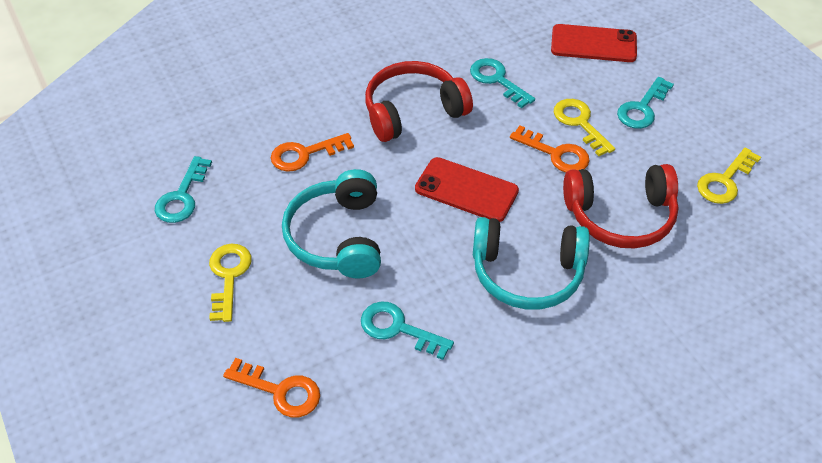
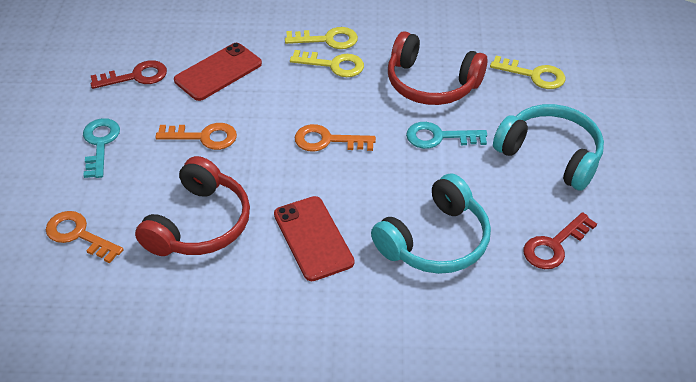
red key: 0 -> 2
turquoise key: 4 -> 2

